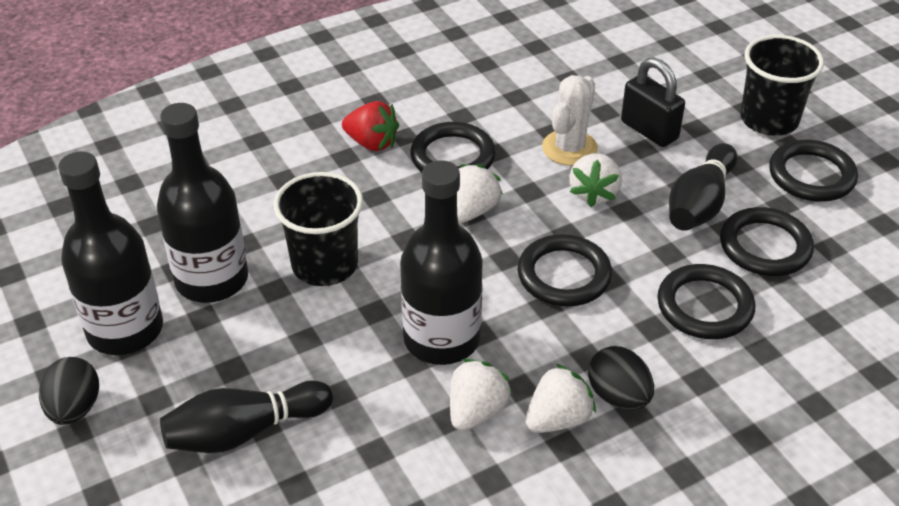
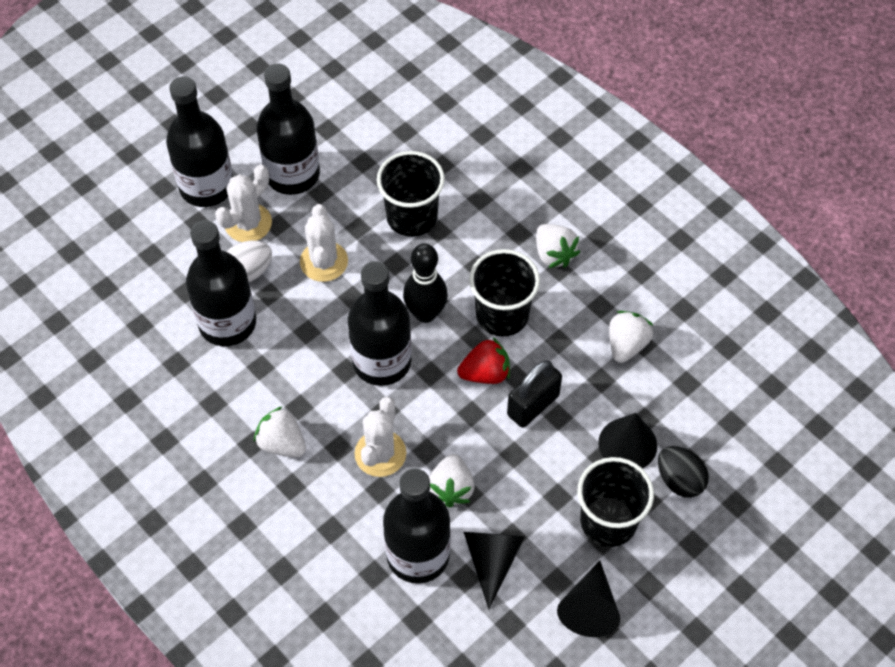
black bottle: 3 -> 5
black bowling pin: 2 -> 1
black cone: 0 -> 3
black cup: 2 -> 3
black egg: 2 -> 1
black ring: 5 -> 0
white cactus: 1 -> 3
white egg: 0 -> 1

